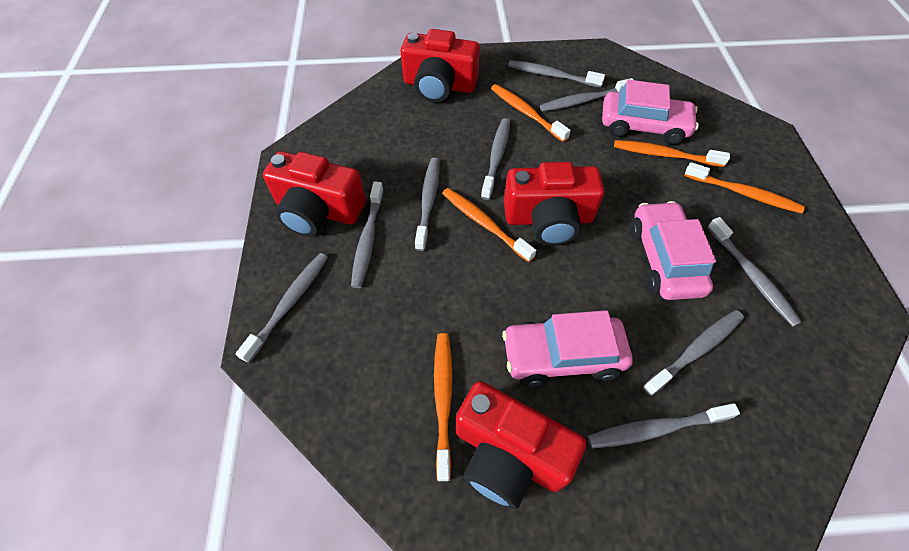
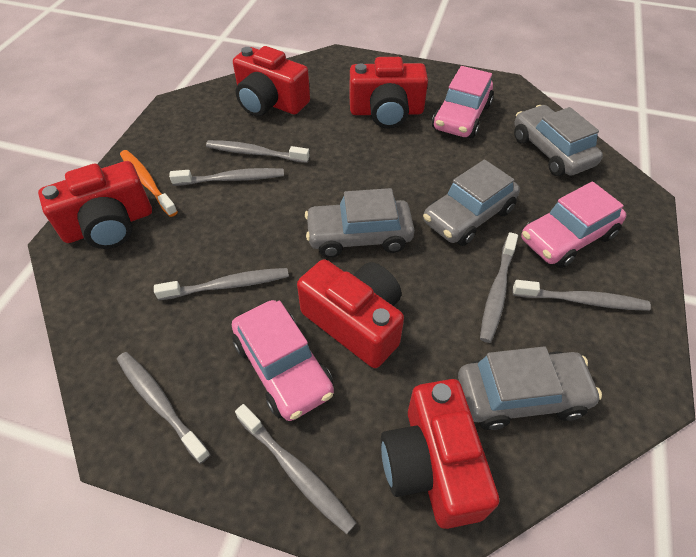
grey car: 0 -> 4
grey toothbrush: 9 -> 7
orange toothbrush: 5 -> 1
red camera: 4 -> 5

